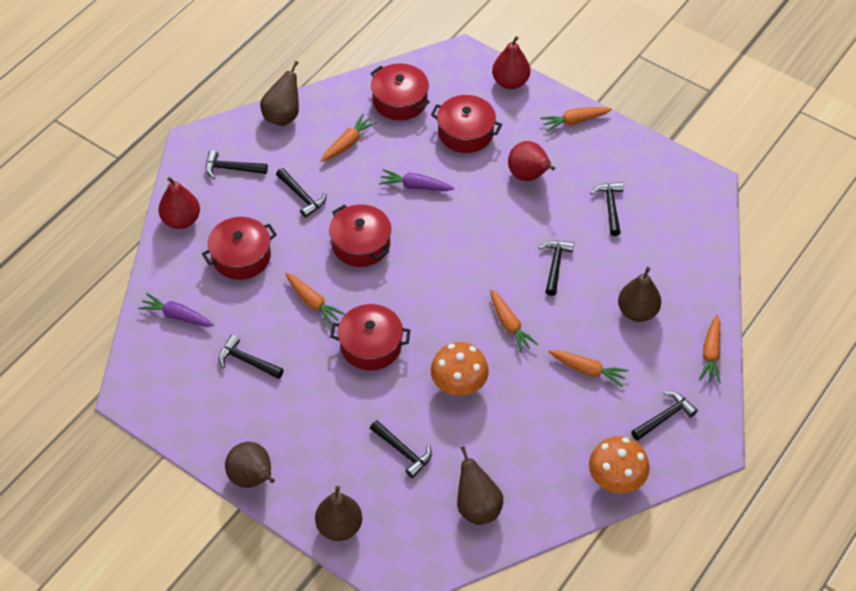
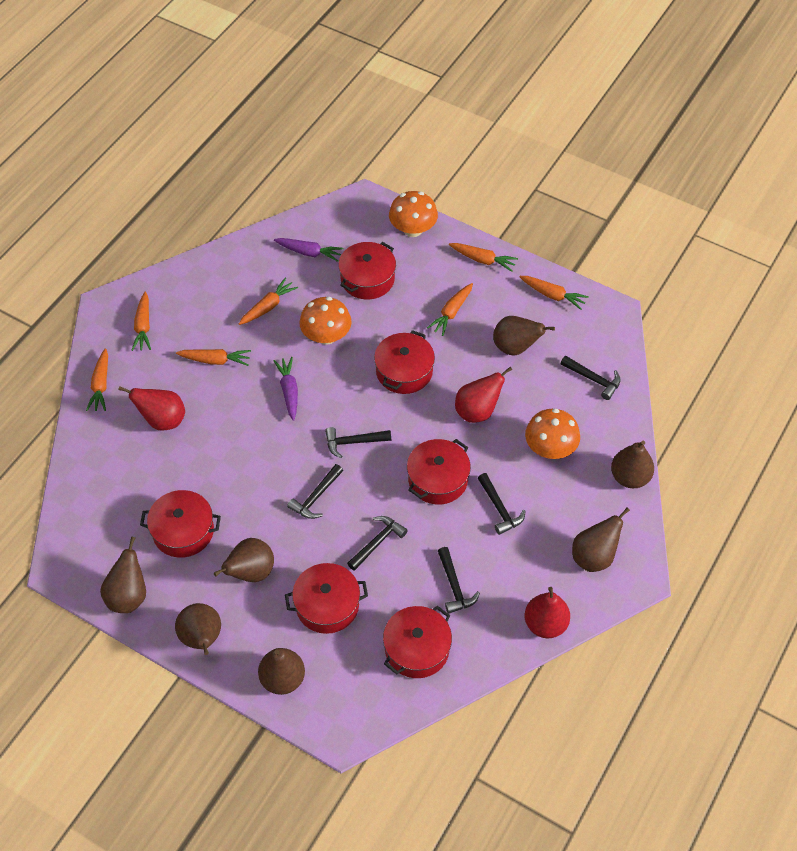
black hammer: 7 -> 6
brown pear: 5 -> 7
orange carrot: 6 -> 7
orange mushroom: 2 -> 3
red pot: 5 -> 6

